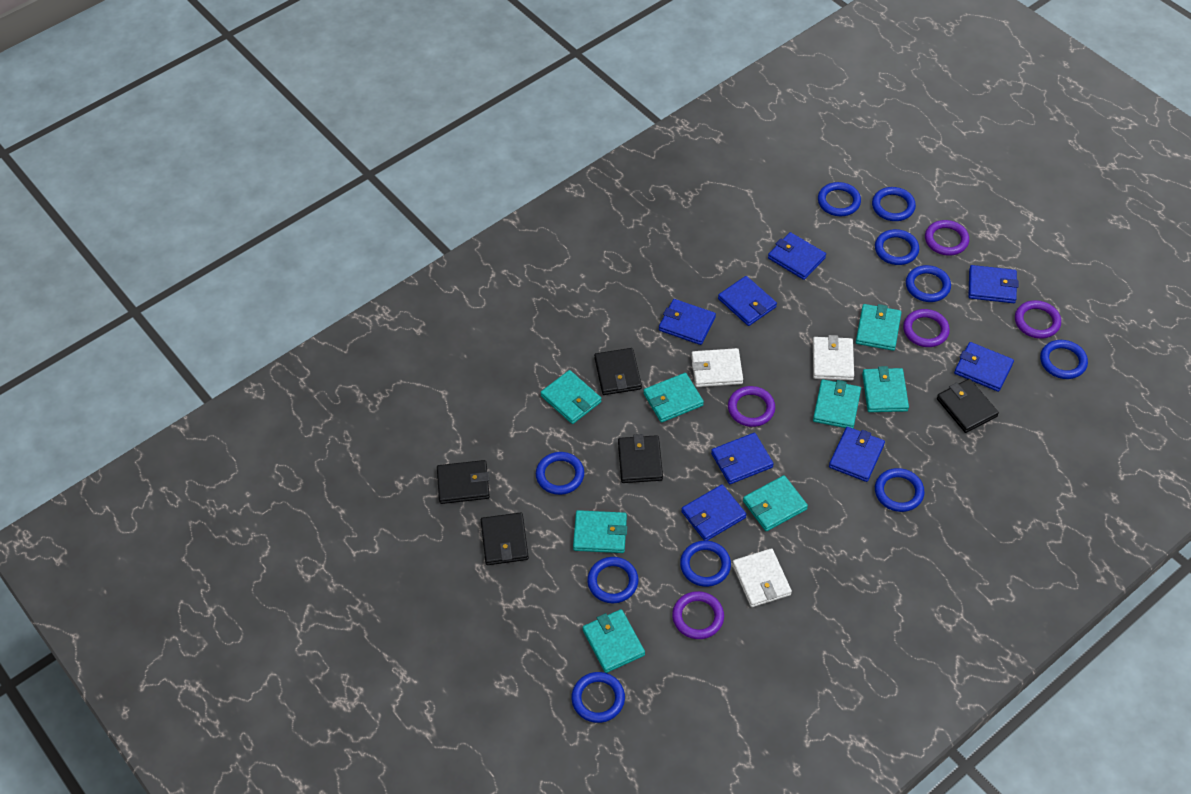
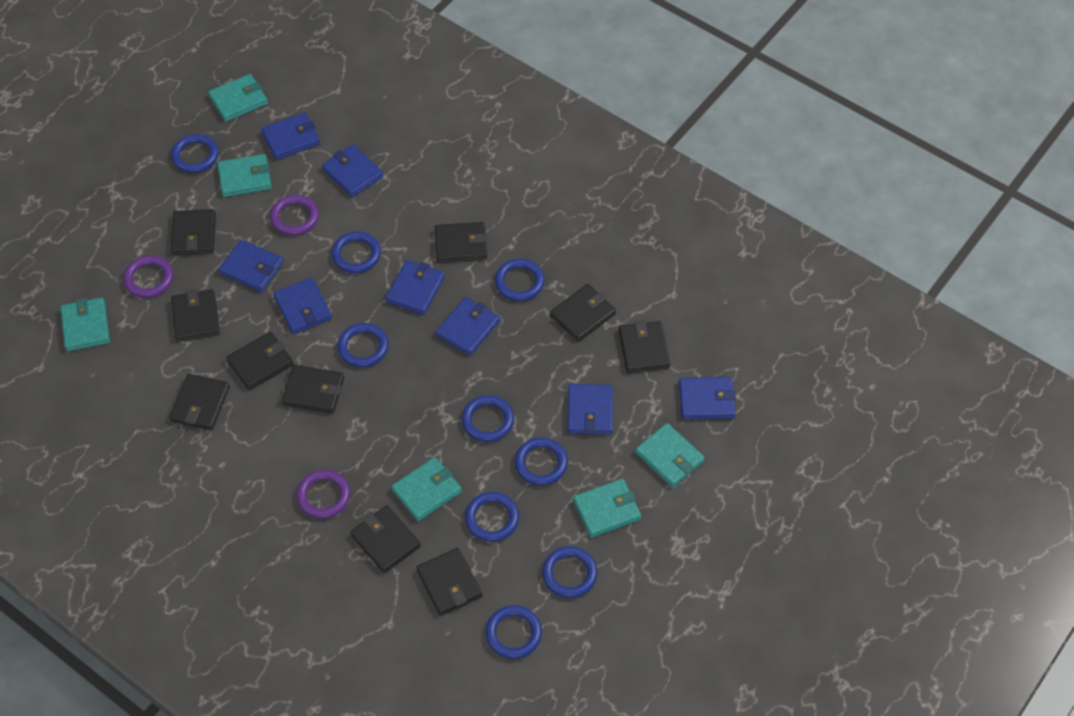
black wallet: 5 -> 10
blue ring: 10 -> 9
purple ring: 5 -> 3
turquoise wallet: 8 -> 6
white wallet: 3 -> 0

